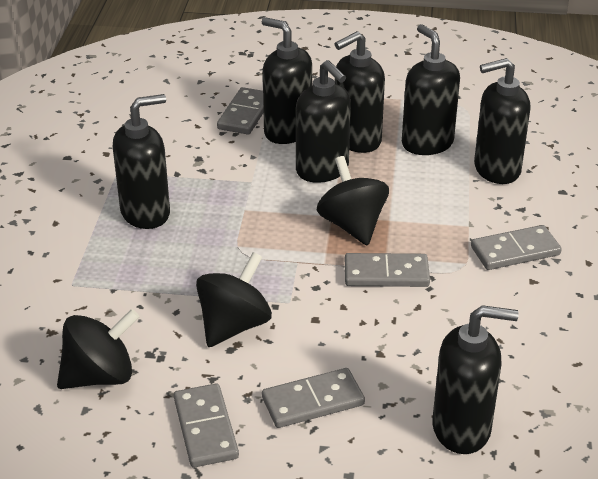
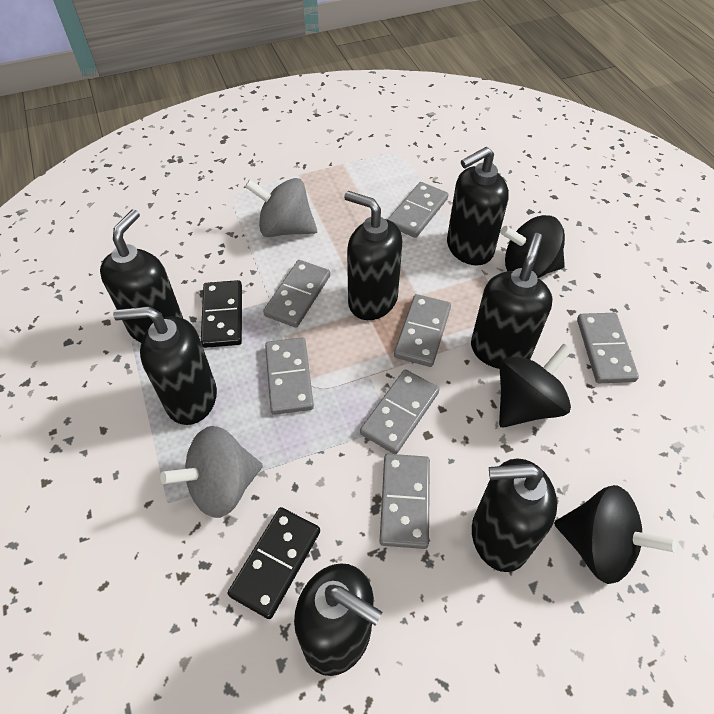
black domino: 0 -> 2
grey domino: 5 -> 7
grey spinning top: 0 -> 2

